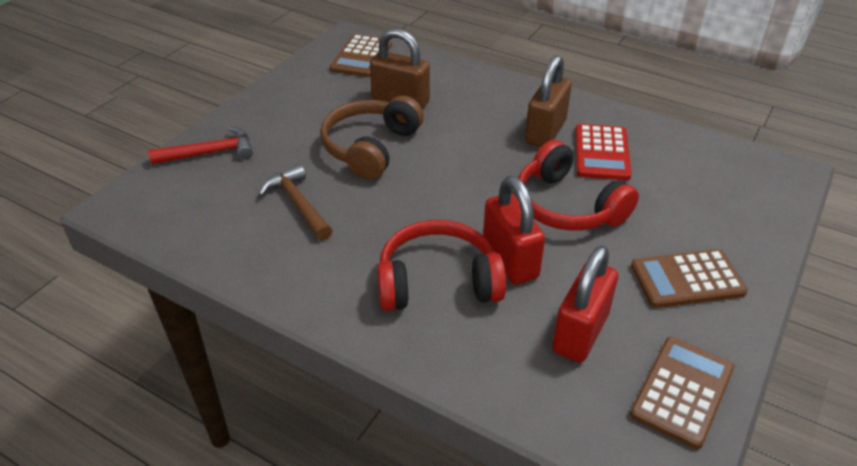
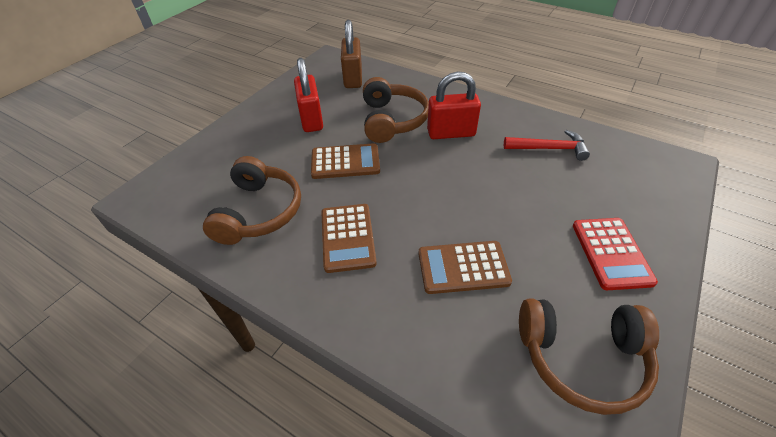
brown hammer: 1 -> 0
brown headphones: 1 -> 3
brown padlock: 2 -> 1
red headphones: 2 -> 0

